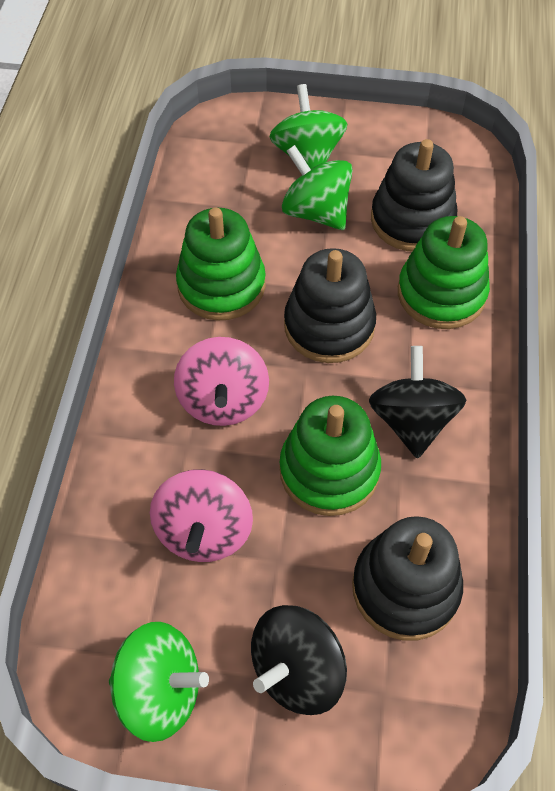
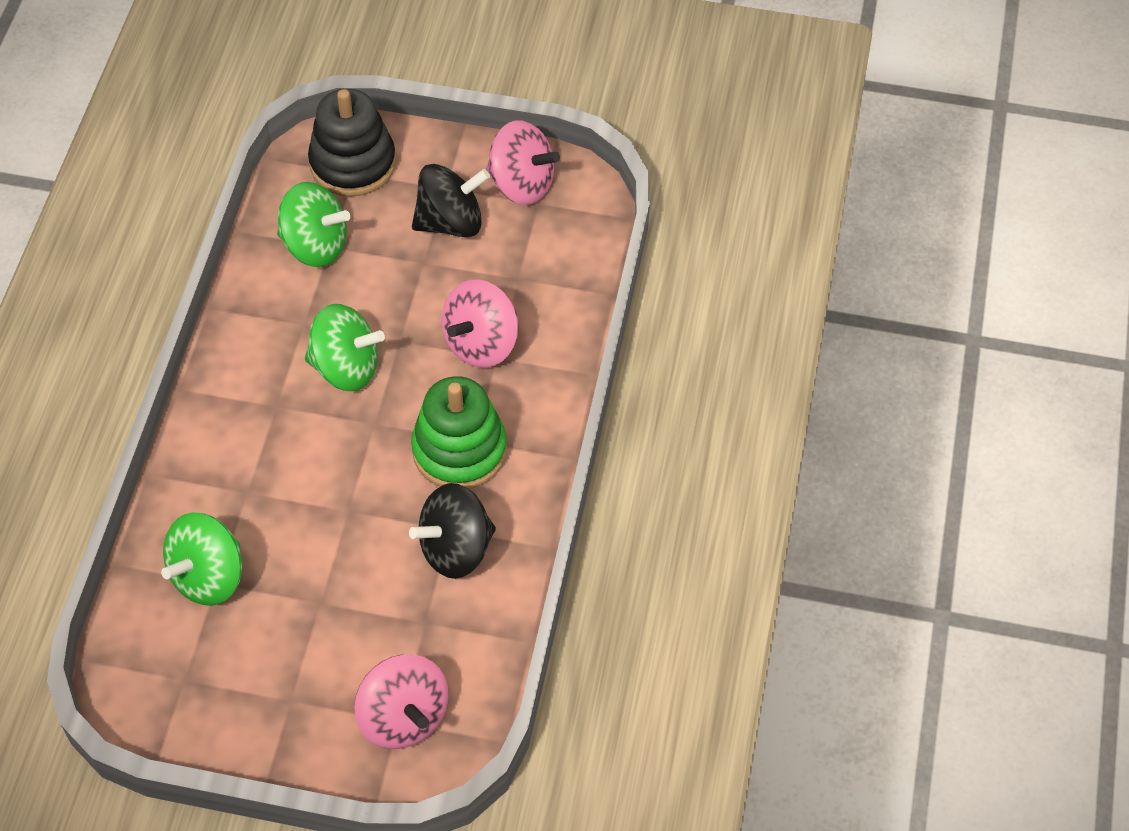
black stacking toy: 3 -> 1
green stacking toy: 3 -> 1
pink spinning top: 2 -> 3

